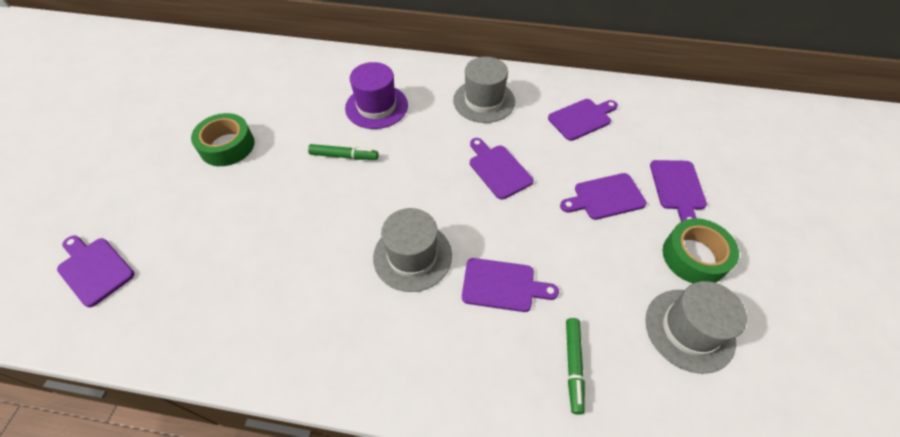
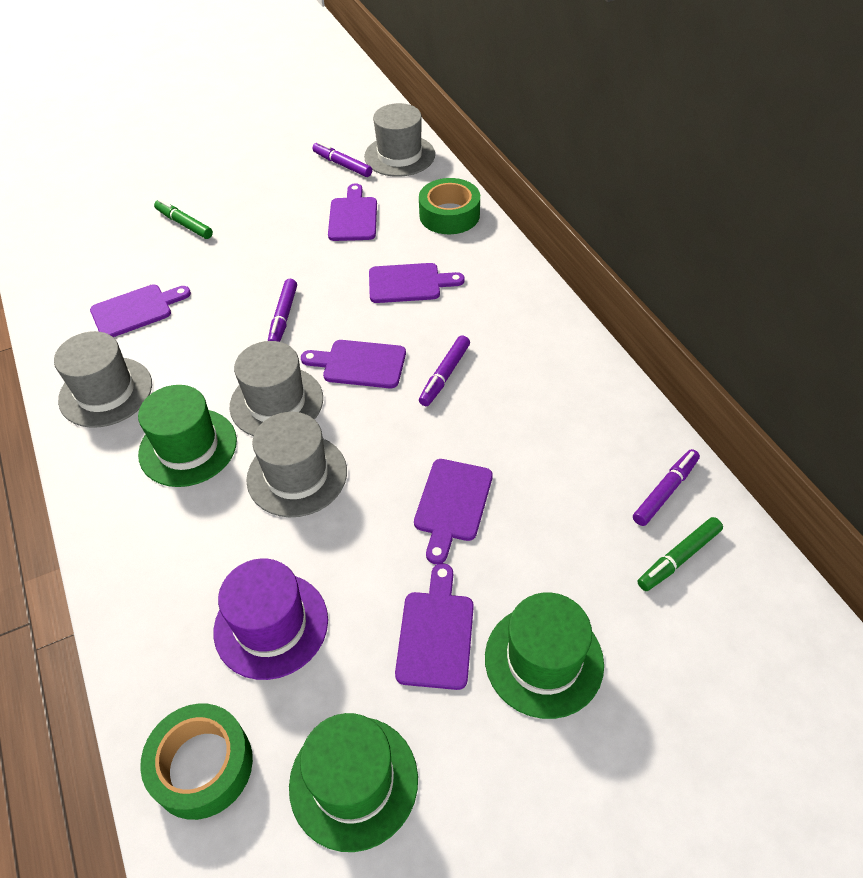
green hat: 0 -> 3
grey hat: 3 -> 4
purple marker: 0 -> 4

